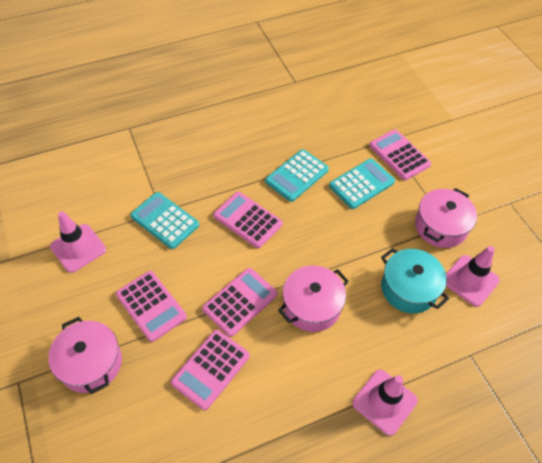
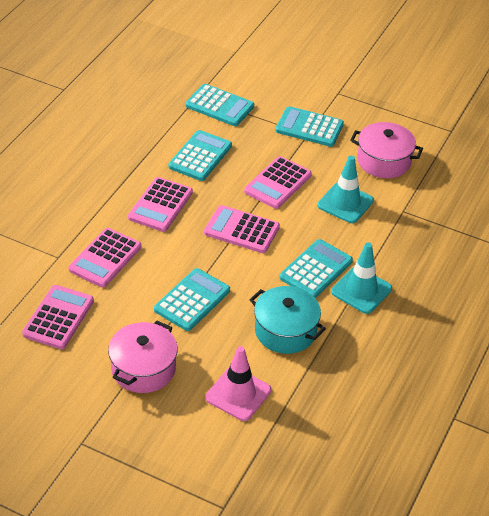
pink pot: 3 -> 2
pink traffic cone: 3 -> 1
turquoise calculator: 3 -> 5
turquoise traffic cone: 0 -> 2

